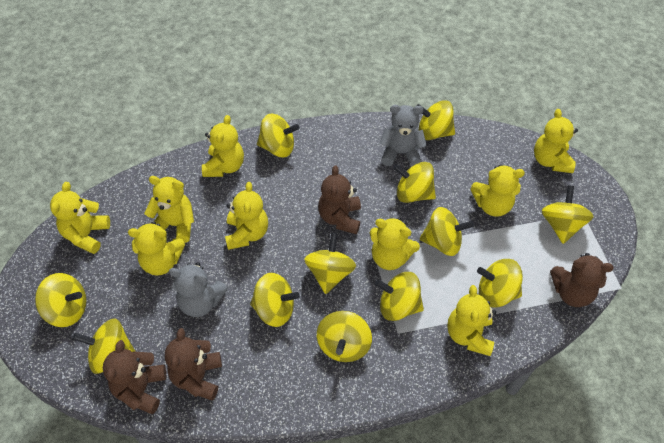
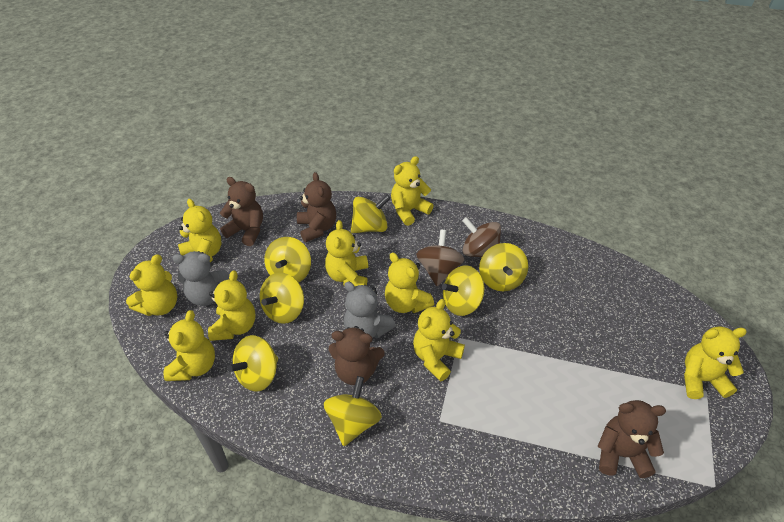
brown spinning top: 0 -> 2
yellow spinning top: 12 -> 7

